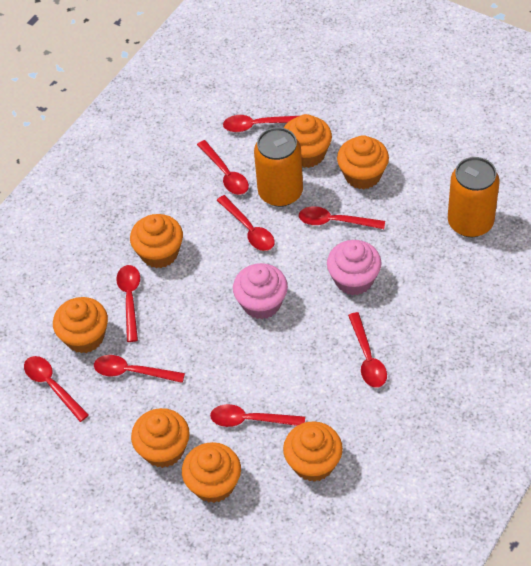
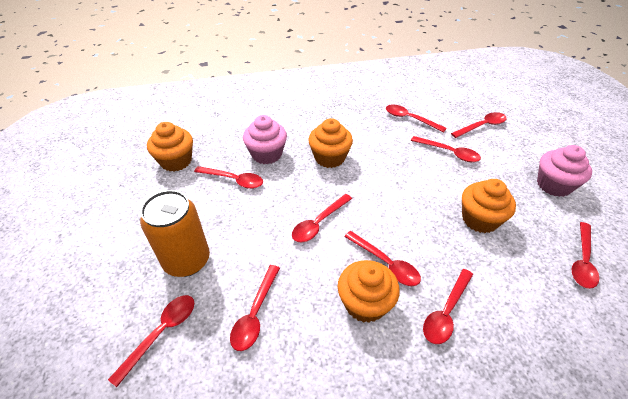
orange can: 2 -> 1
orange cupcake: 7 -> 4
red spoon: 9 -> 10

